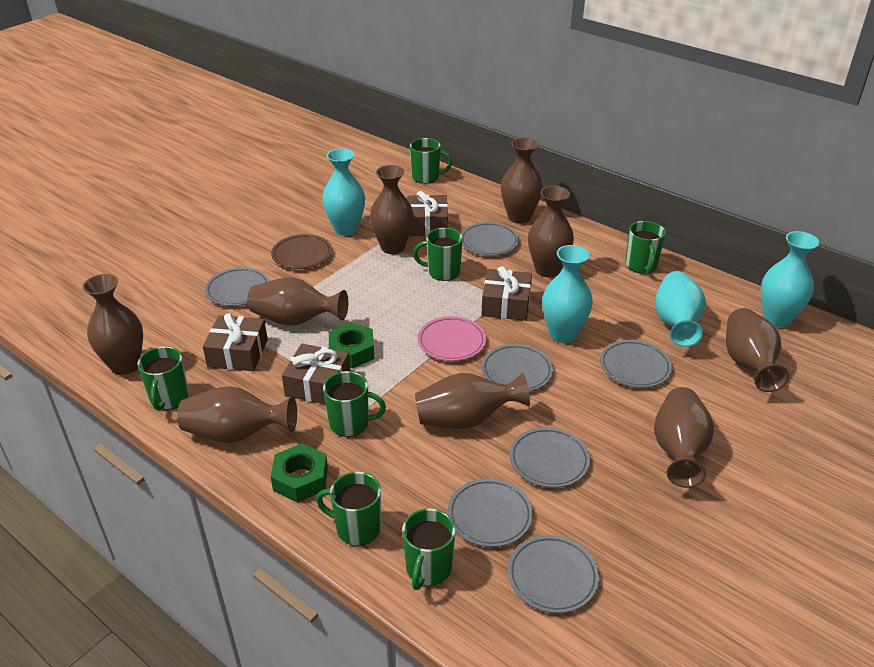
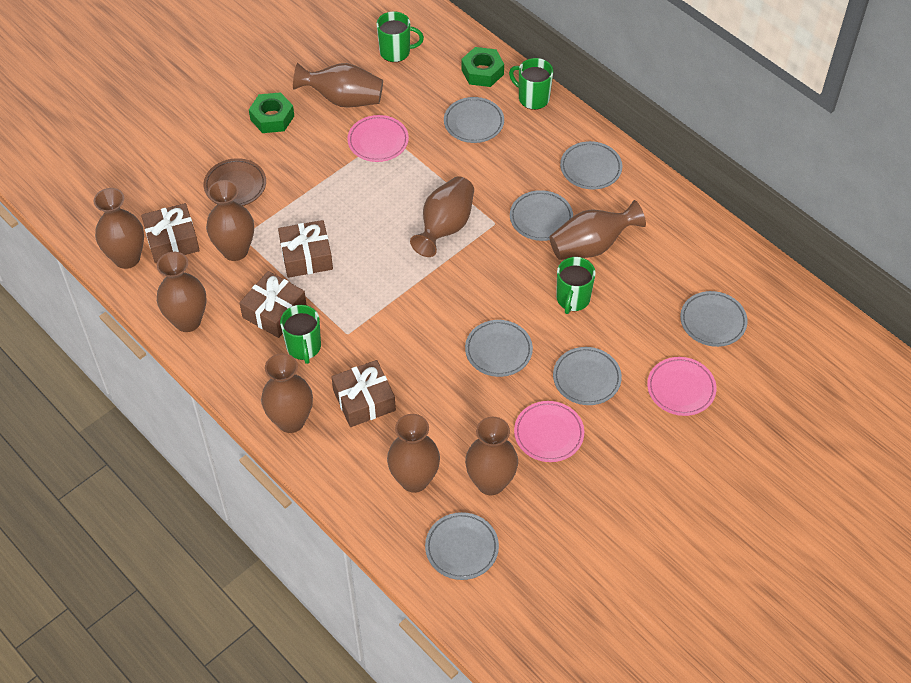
green mug: 7 -> 4
pink plate: 1 -> 3
turquoise vase: 4 -> 0

